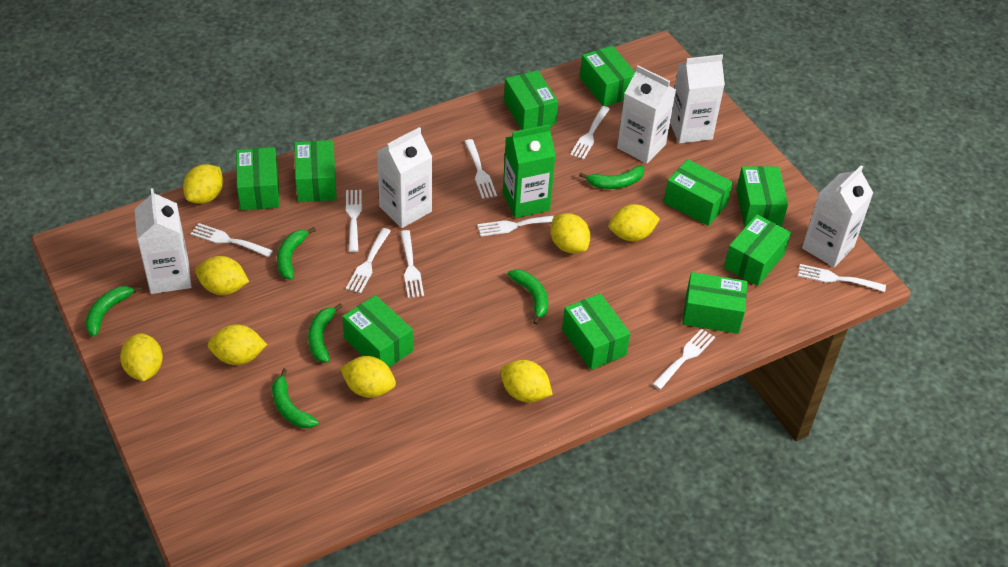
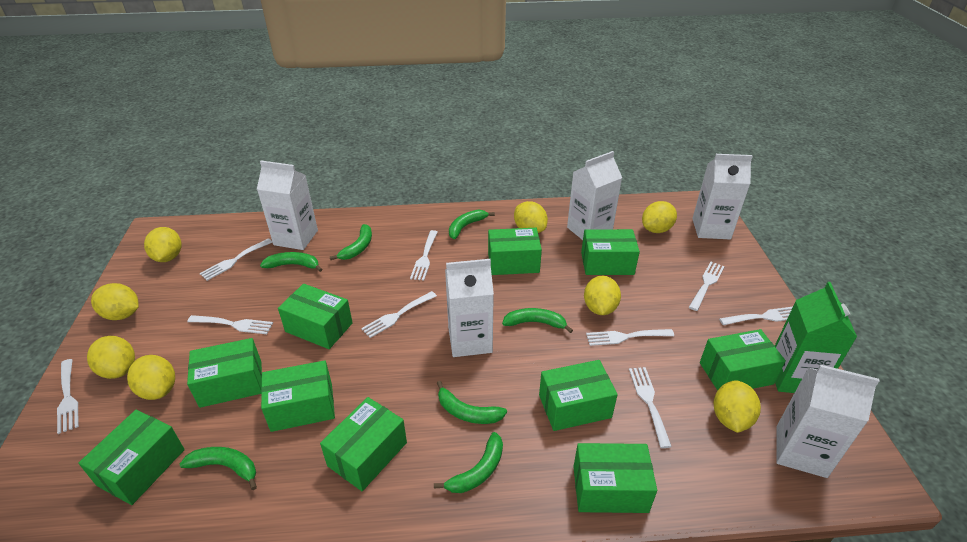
green banana: 6 -> 7

